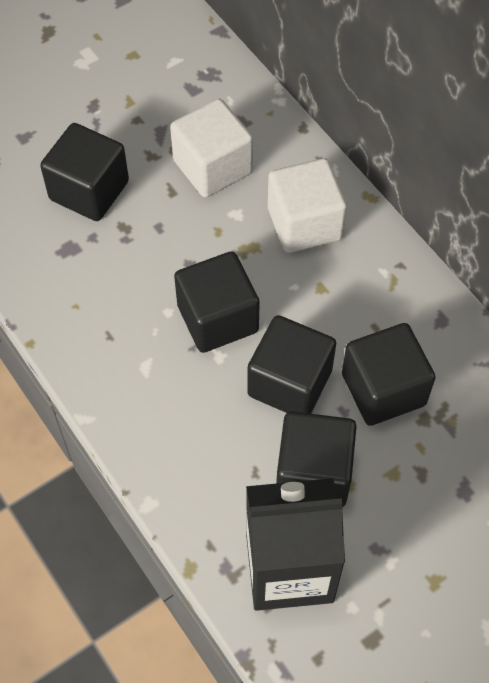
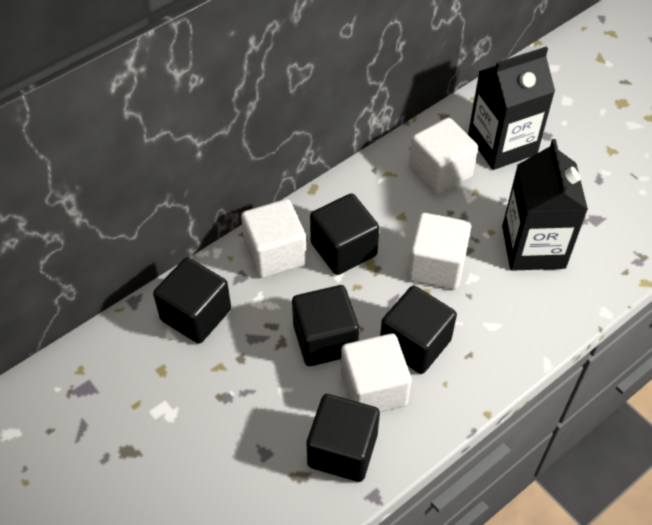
black carton: 1 -> 2
white cube: 2 -> 4

